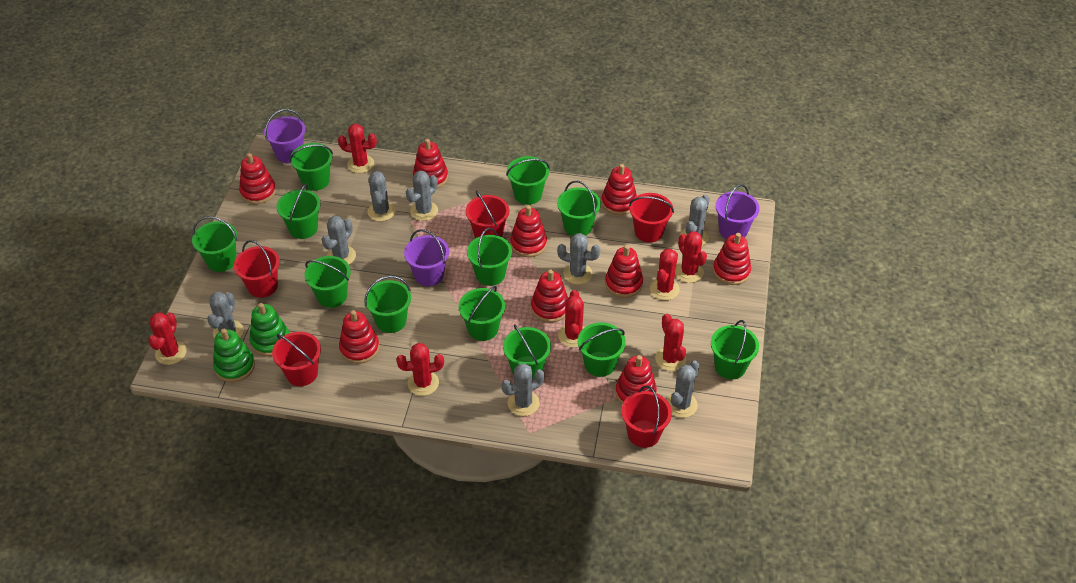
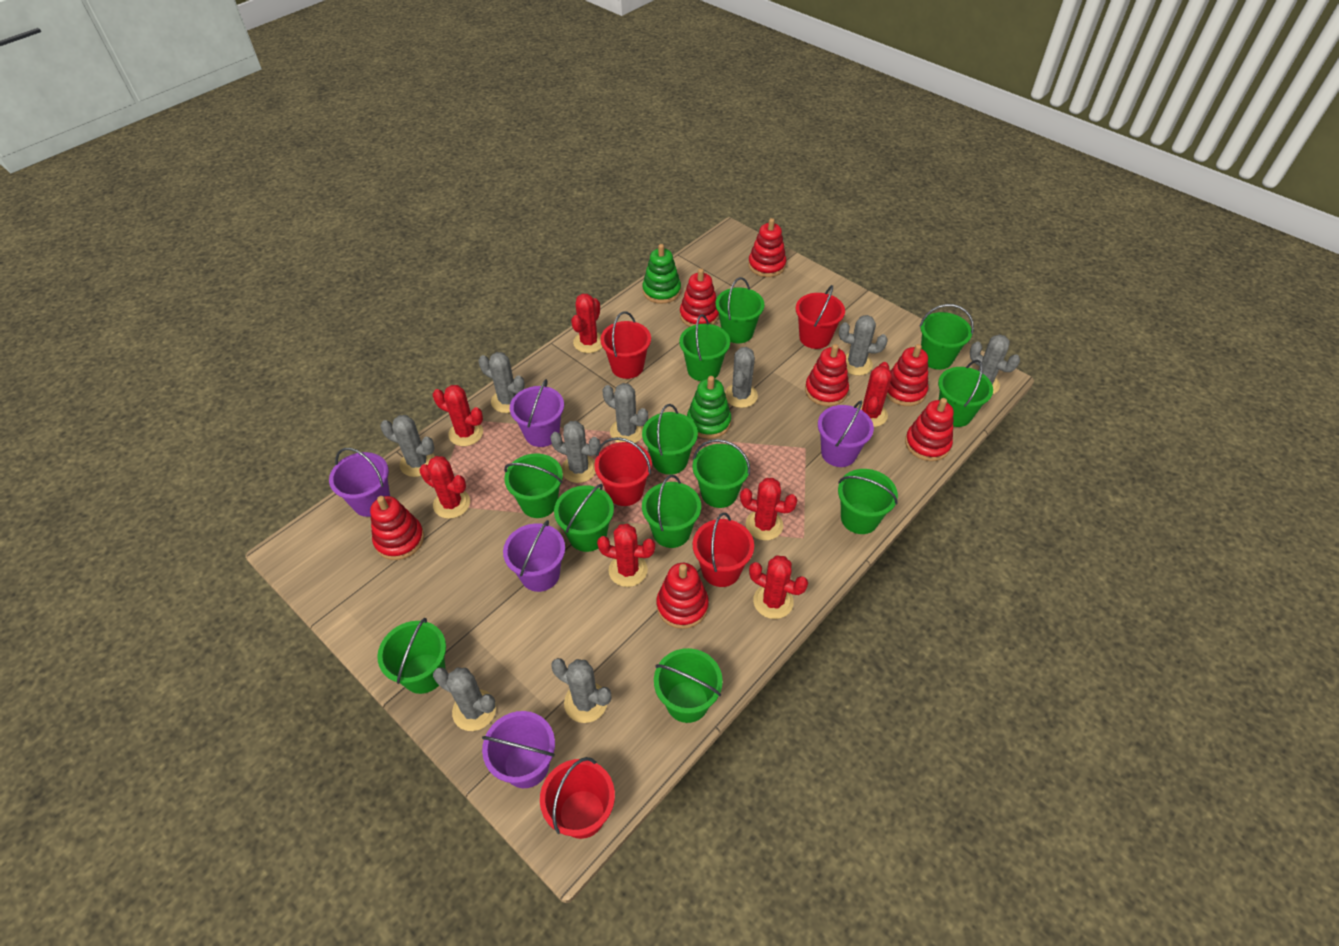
grey cactus: 8 -> 9
purple bucket: 3 -> 5
red stacking toy: 9 -> 7

